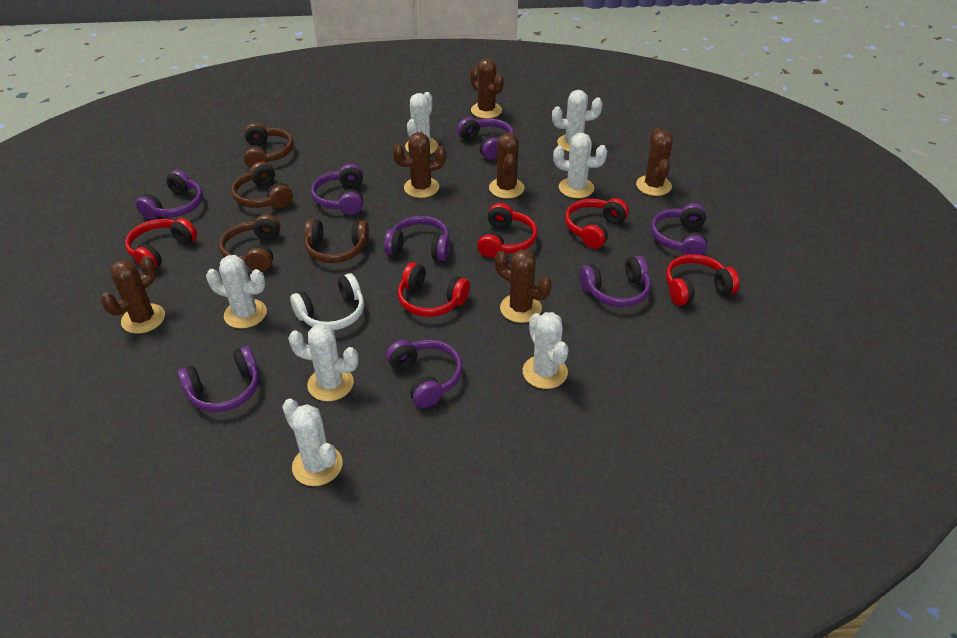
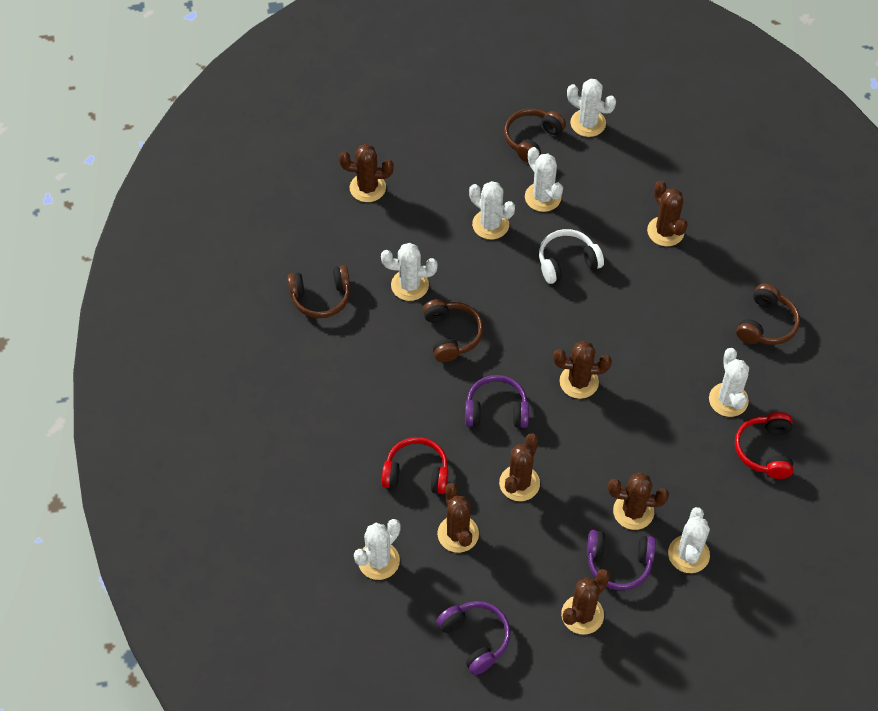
brown cactus: 6 -> 7
purple headphones: 8 -> 3
red headphones: 5 -> 2

